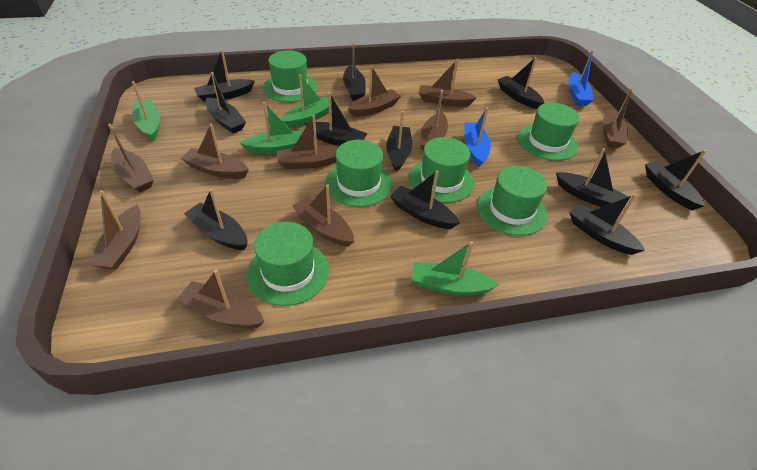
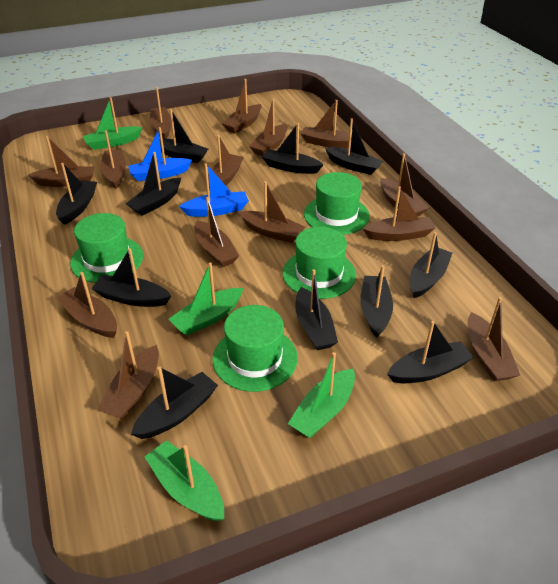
brown boat: 10 -> 14
green hat: 6 -> 4

